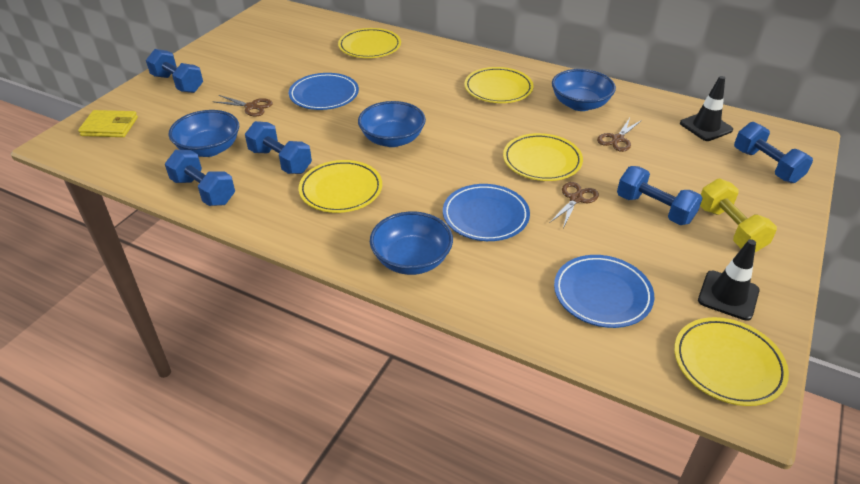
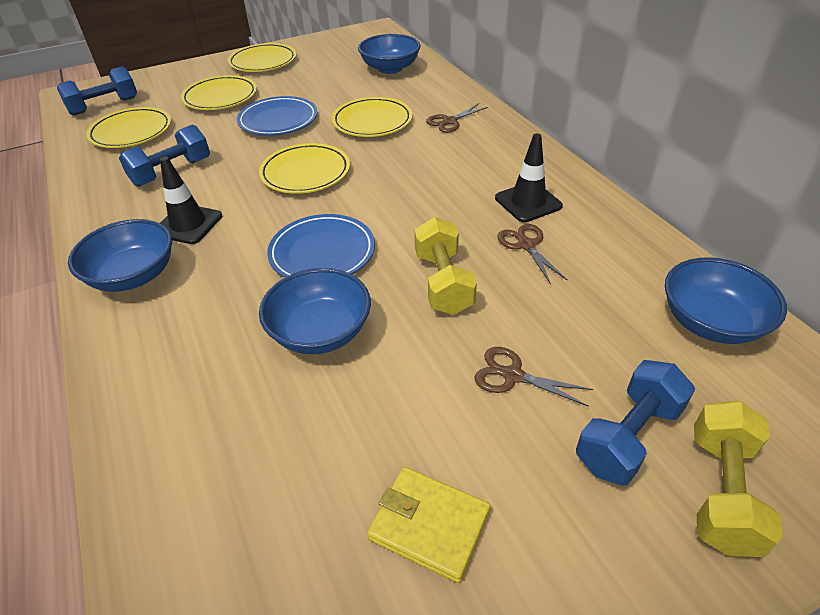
blue dumbbell: 5 -> 3
blue plate: 3 -> 2
yellow dumbbell: 1 -> 2

